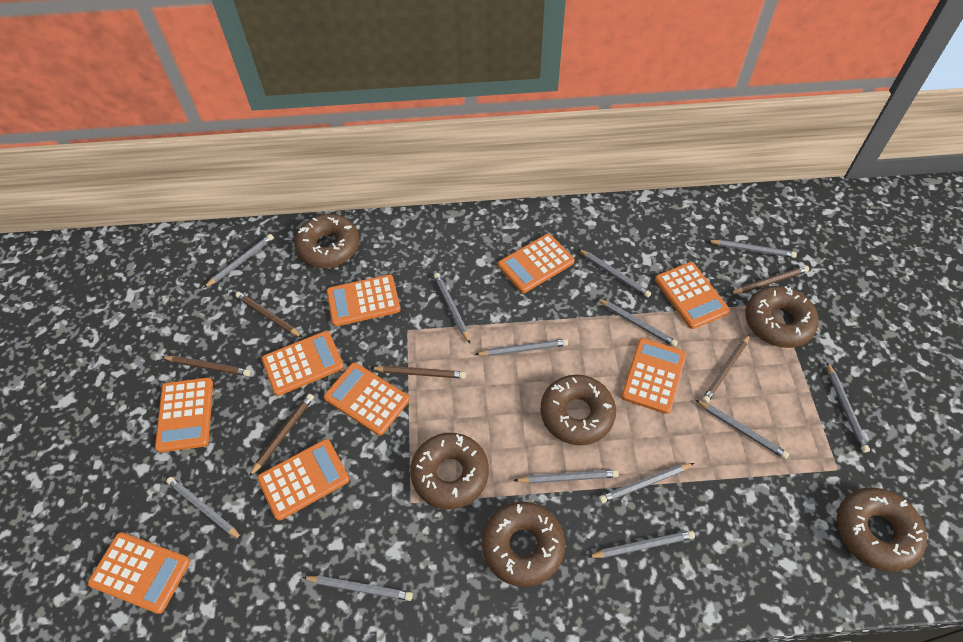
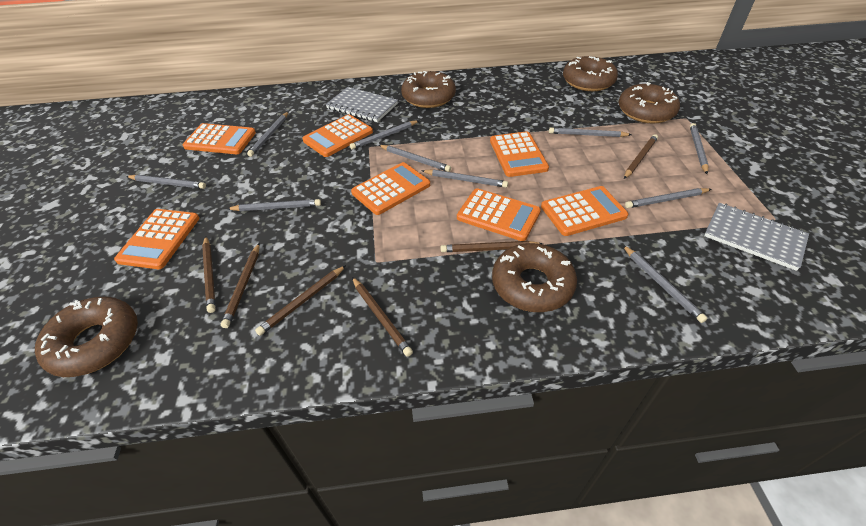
brown donut: 6 -> 5
grey notebook: 0 -> 2
grey pencil: 13 -> 10
orange calculator: 9 -> 7

